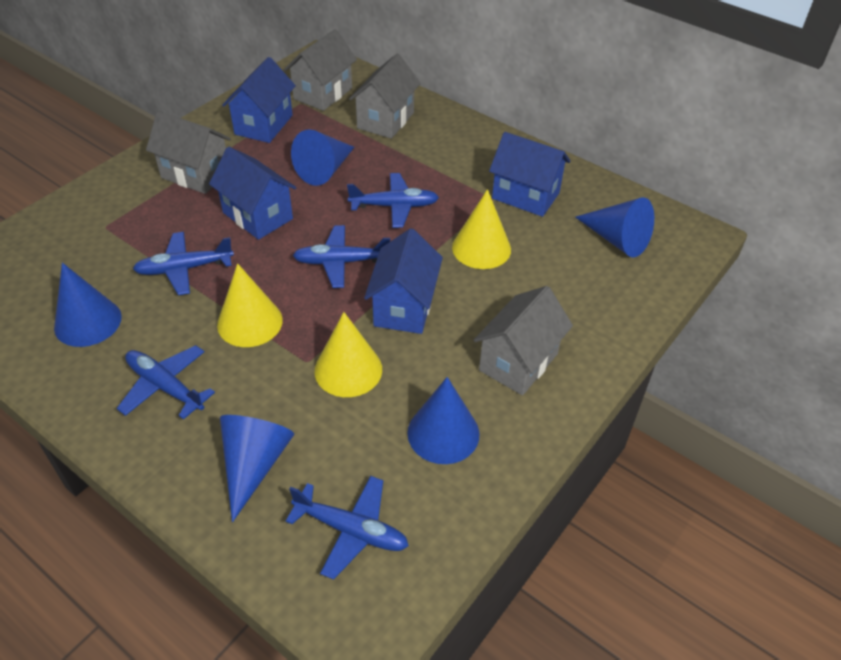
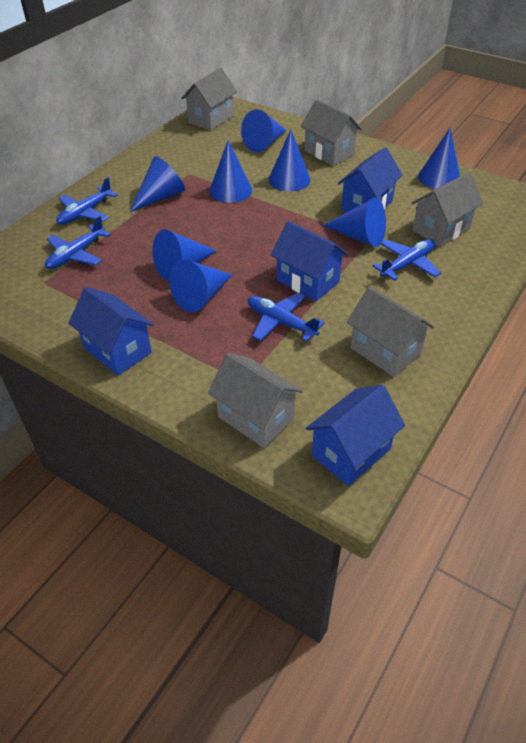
blue cone: 5 -> 8
blue plane: 5 -> 4
grey house: 4 -> 5
yellow cone: 3 -> 0

